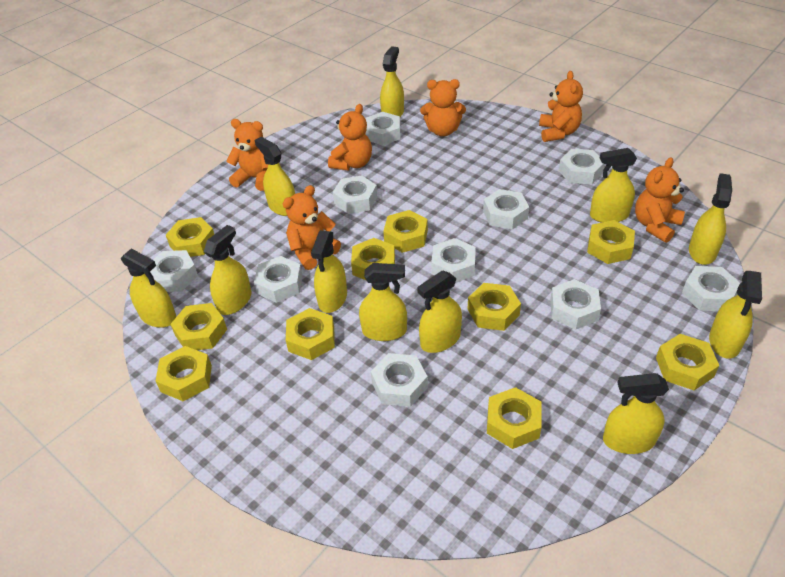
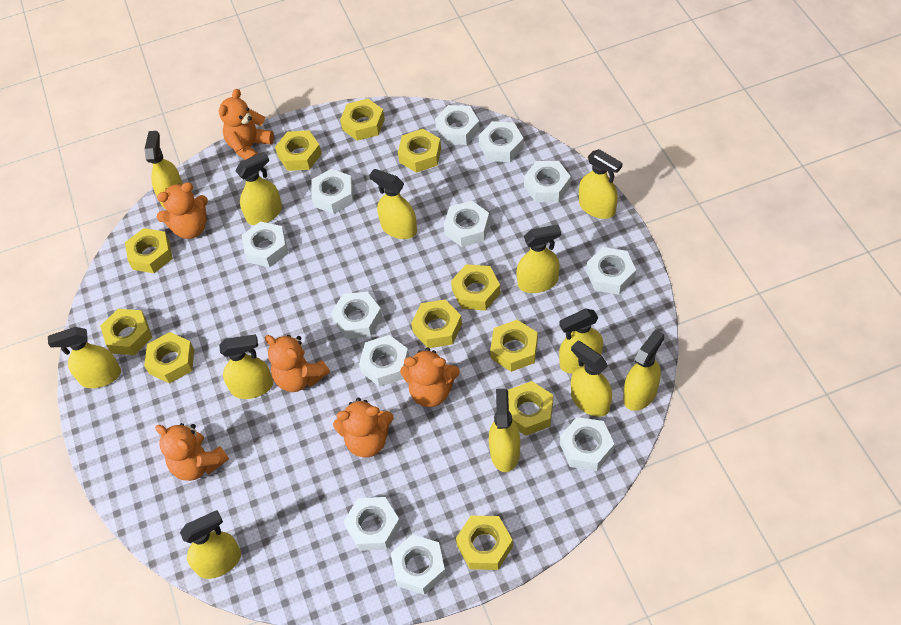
white nut: 10 -> 12
yellow nut: 10 -> 11
yellow spray bottle: 11 -> 12

